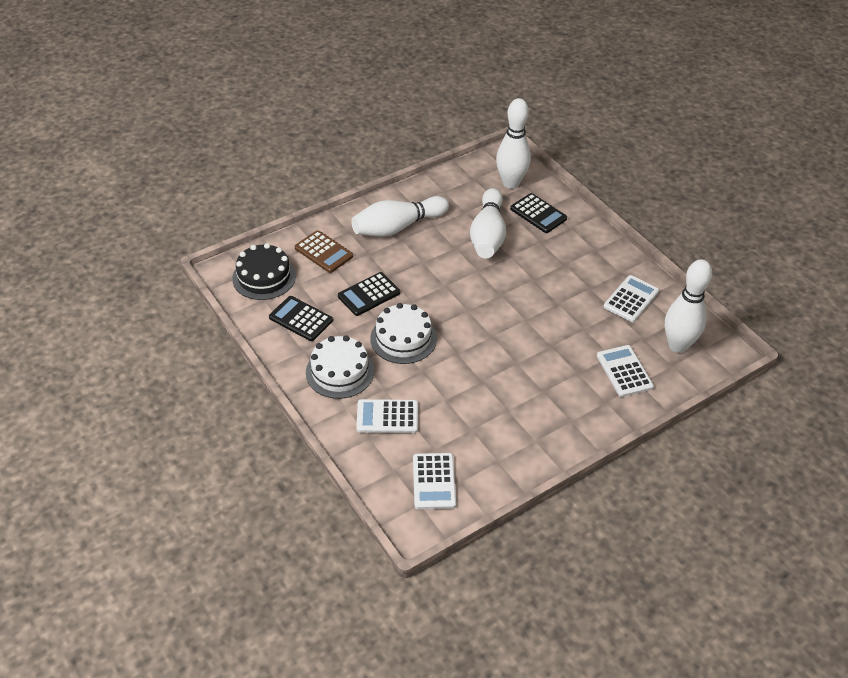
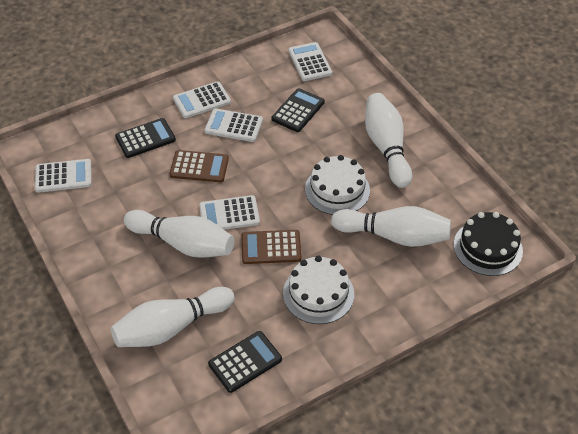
brown calculator: 1 -> 2
white calculator: 4 -> 5

